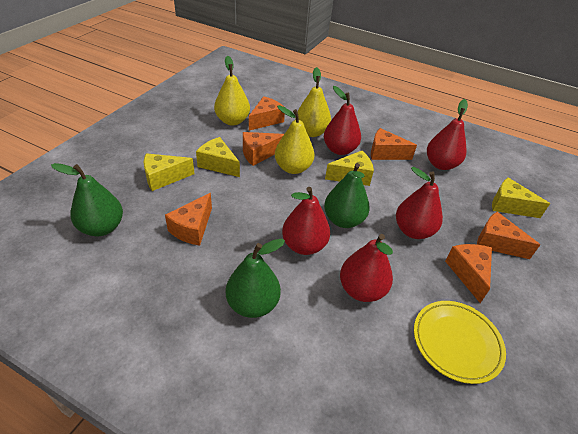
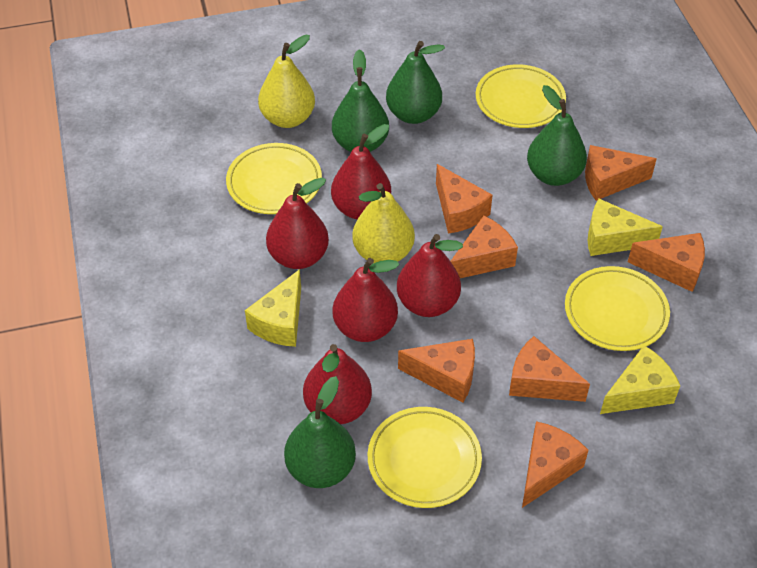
green pear: 3 -> 4
orange cheese: 6 -> 7
yellow cheese: 4 -> 3
yellow pear: 3 -> 2
yellow plate: 1 -> 4

